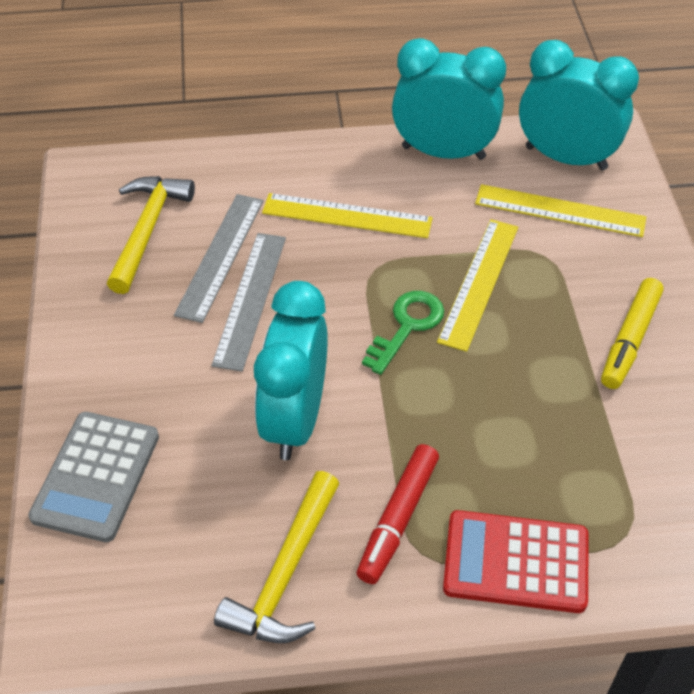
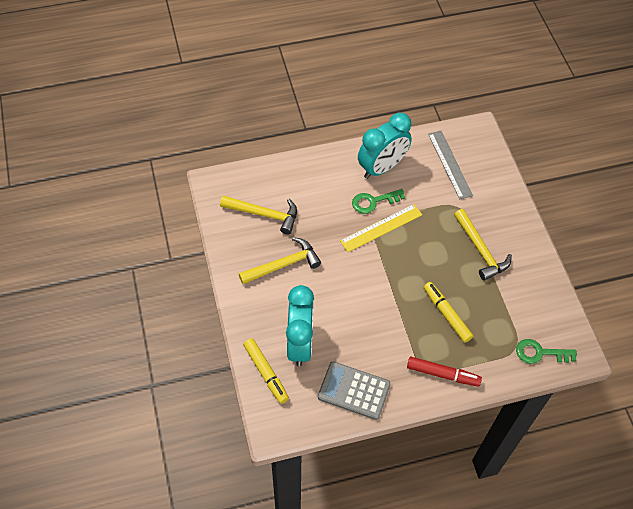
green key: 1 -> 2
grey ruler: 2 -> 1
red calculator: 1 -> 0
turquoise clock: 3 -> 2
yellow hammer: 2 -> 3
yellow marker: 1 -> 2
yellow ruler: 3 -> 1

